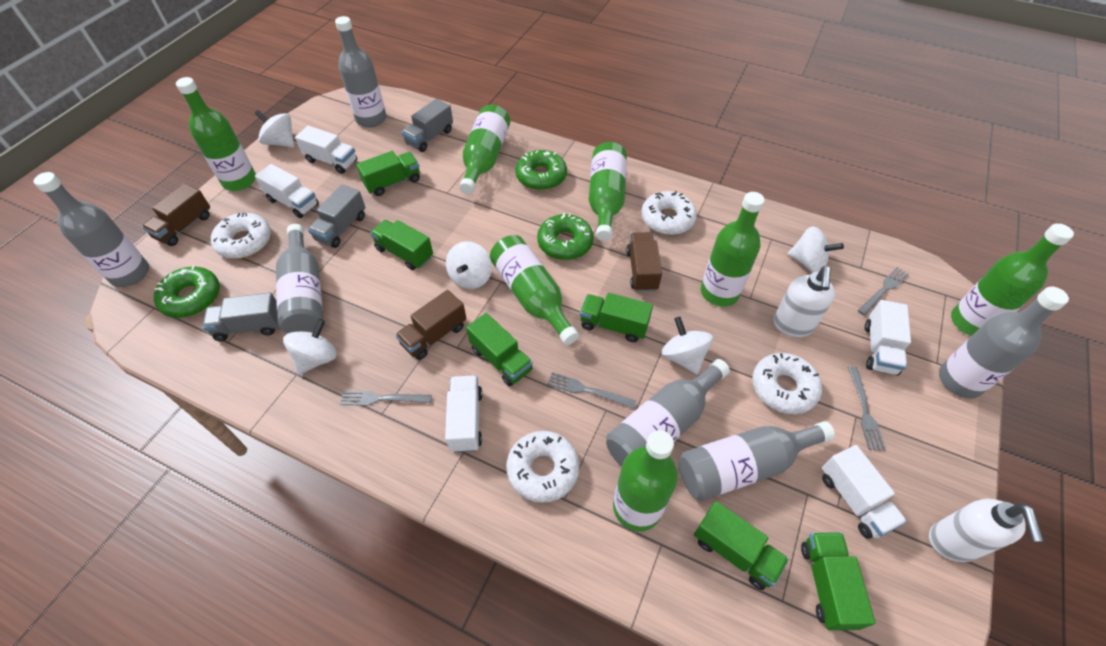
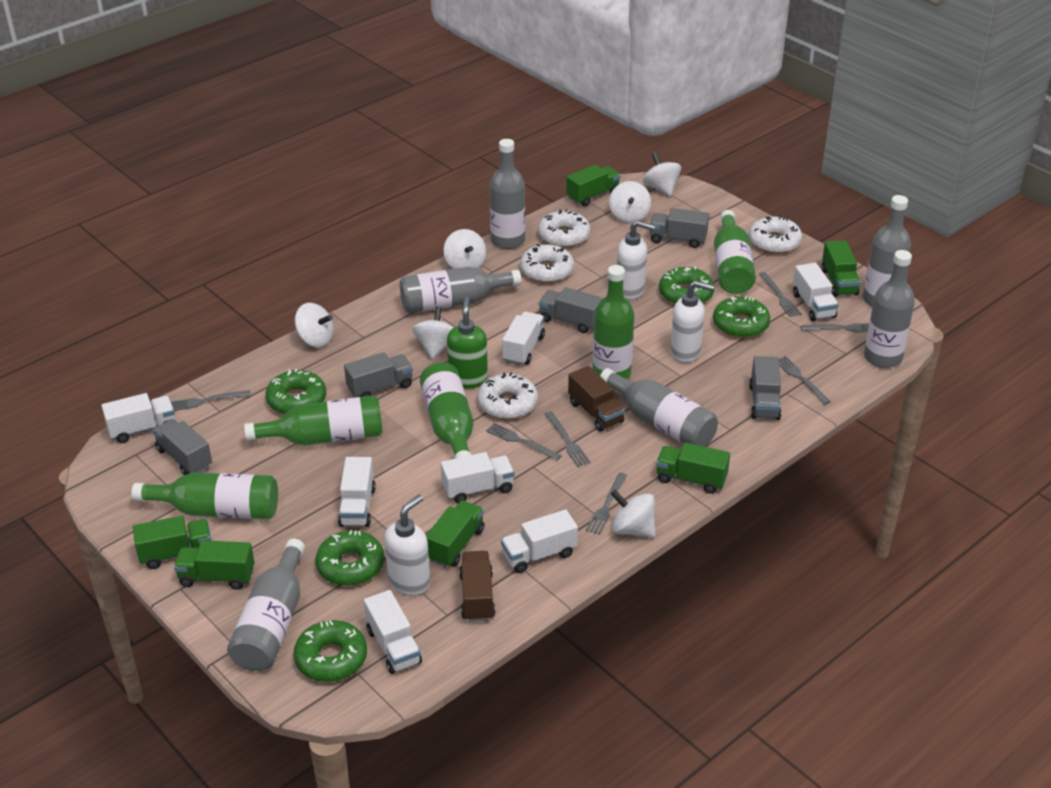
brown truck: 3 -> 2
green bottle: 7 -> 5
green donut: 3 -> 5
green soap dispenser: 0 -> 1
grey fork: 4 -> 7
grey truck: 3 -> 5
white soap dispenser: 2 -> 3
white spinning top: 5 -> 6
white truck: 5 -> 7

